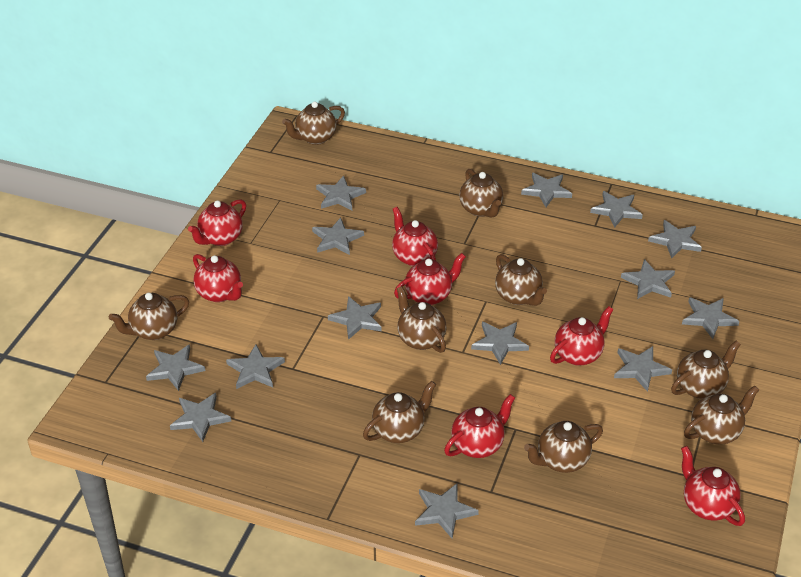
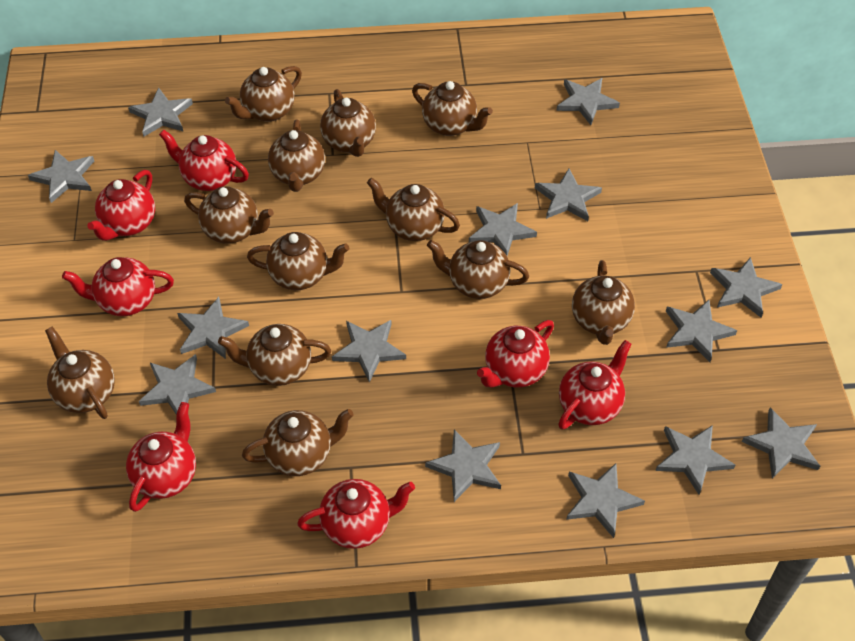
brown teapot: 9 -> 12

